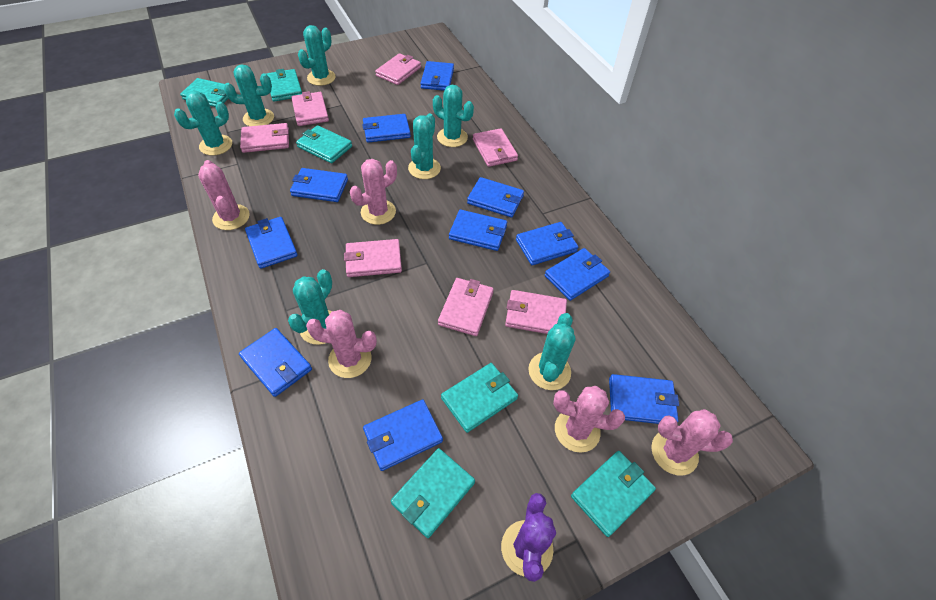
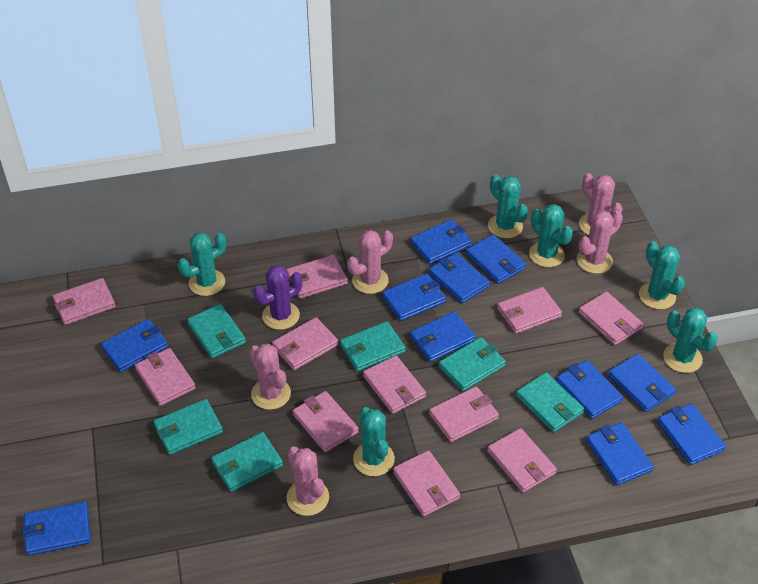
pink wallet: 7 -> 11
turquoise cactus: 7 -> 6

